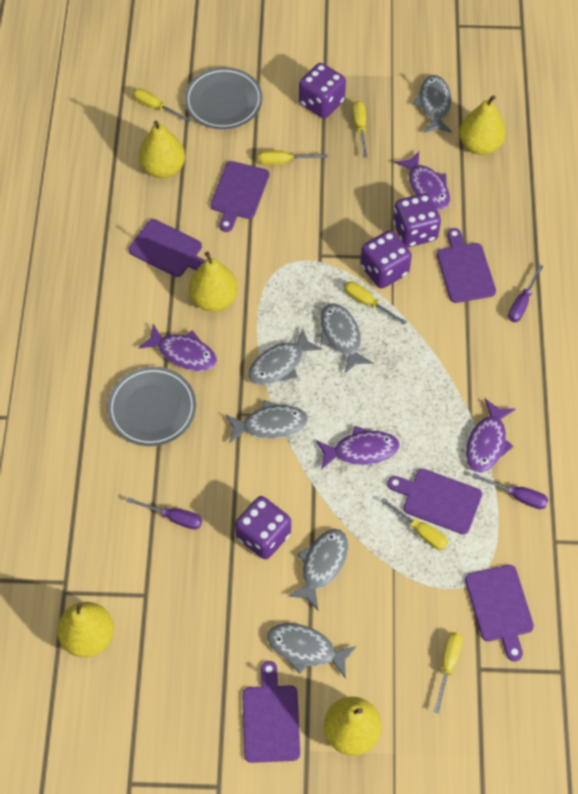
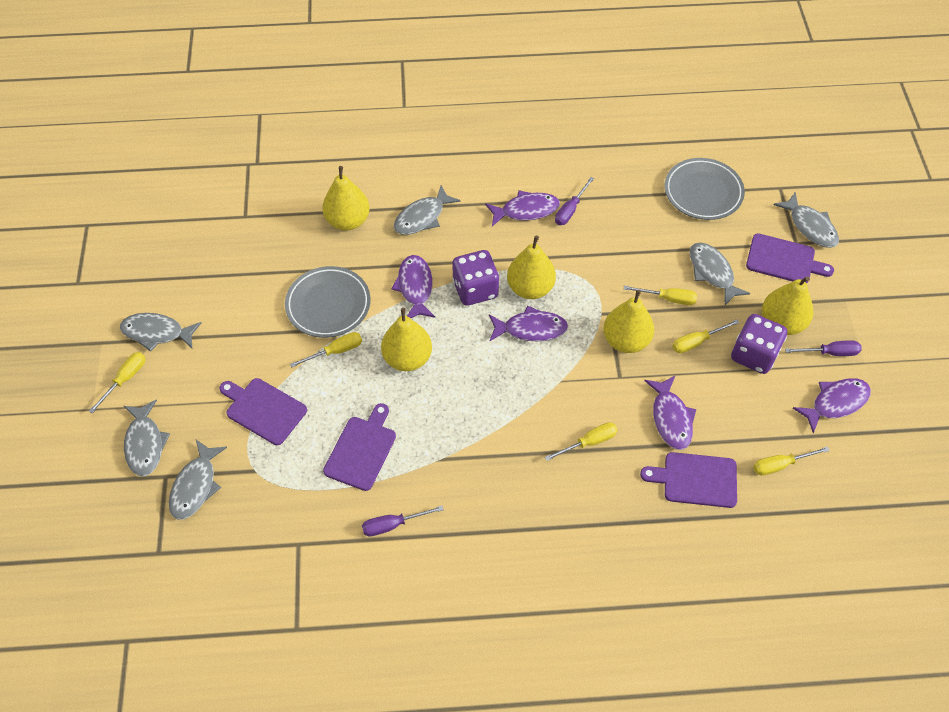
purple cutting board: 6 -> 4
purple dice: 4 -> 2
purple fish: 4 -> 5

